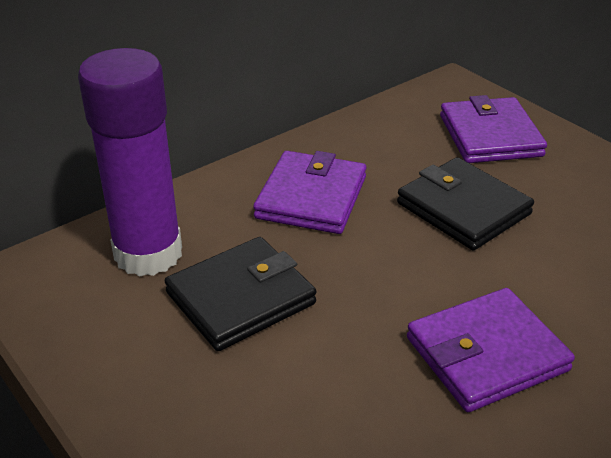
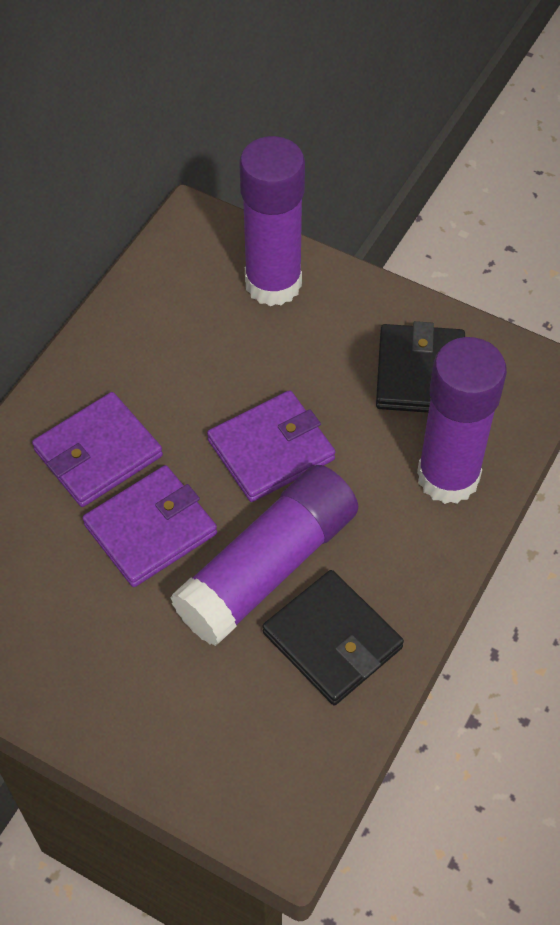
purple glue stick: 1 -> 3

